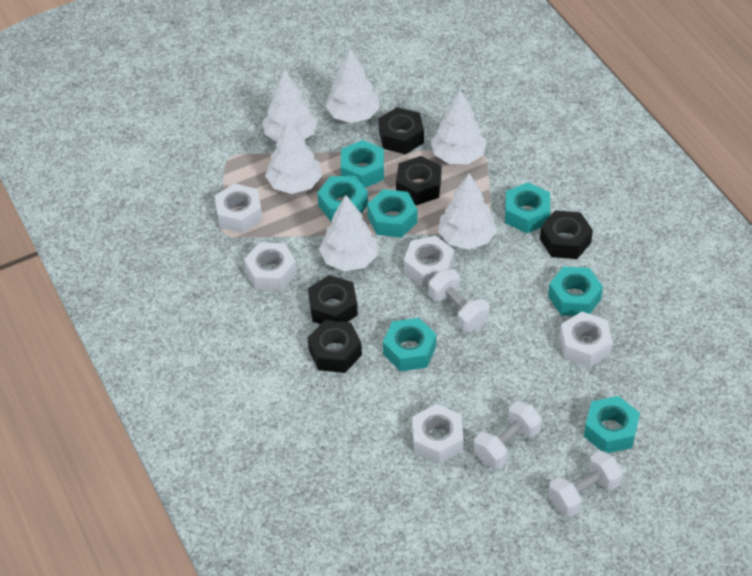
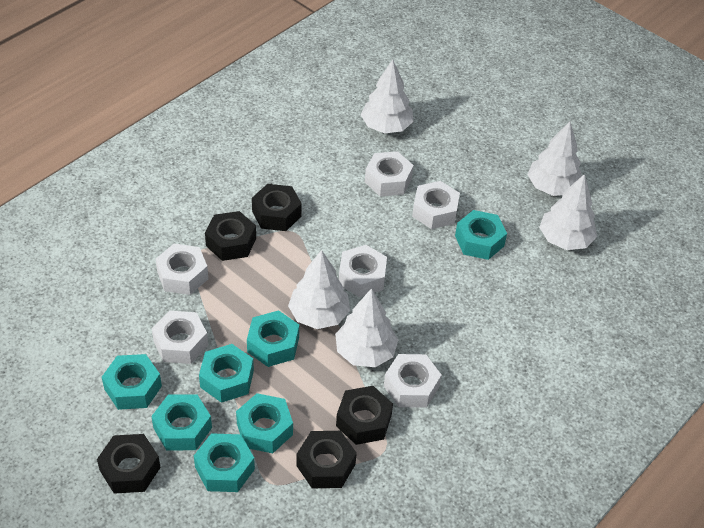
white dumbbell: 3 -> 0
white nut: 5 -> 6
white tree: 6 -> 5

